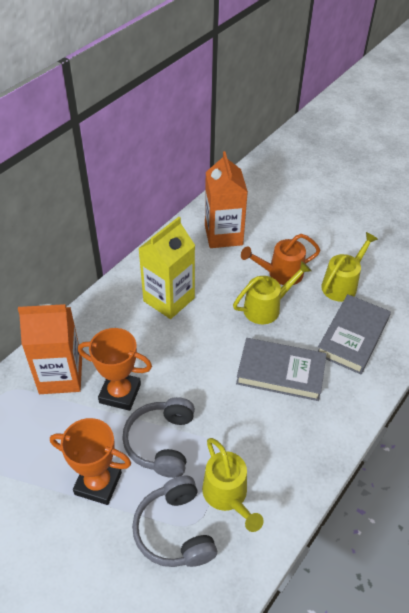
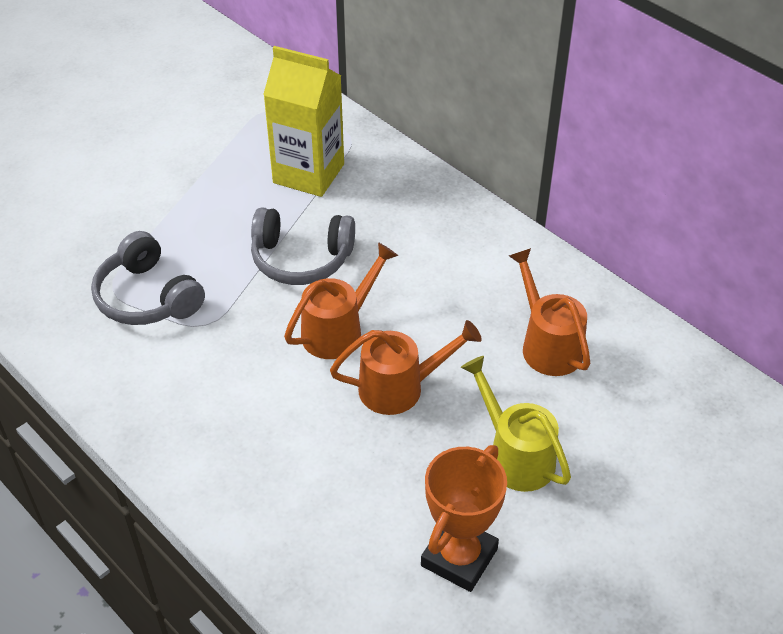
grey book: 2 -> 0
orange carton: 2 -> 0
orange trophy: 2 -> 1
orange watering can: 1 -> 3
yellow watering can: 3 -> 1

